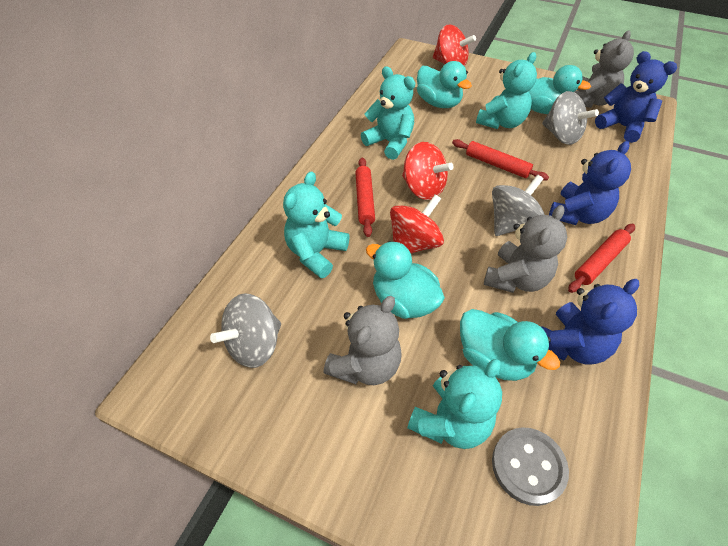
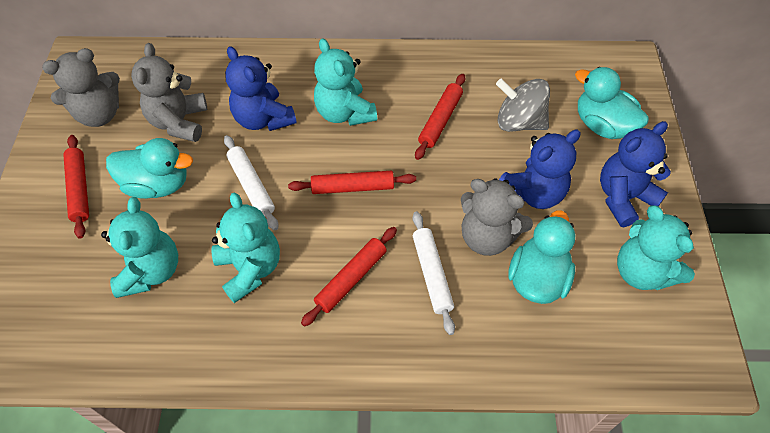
grey button: 1 -> 0
grey spinning top: 3 -> 1
red rolling pin: 3 -> 4
red spinning top: 3 -> 0
turquoise duck: 4 -> 3
white rolling pin: 0 -> 2

